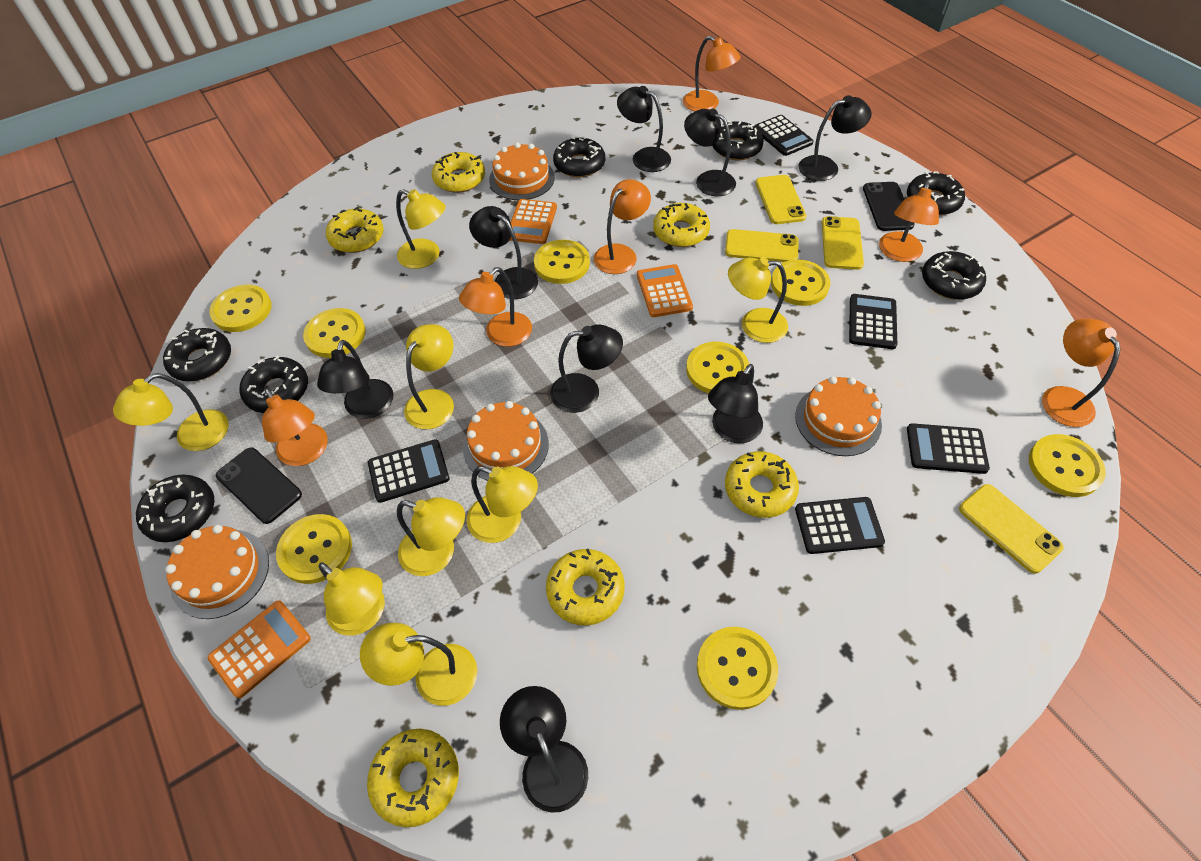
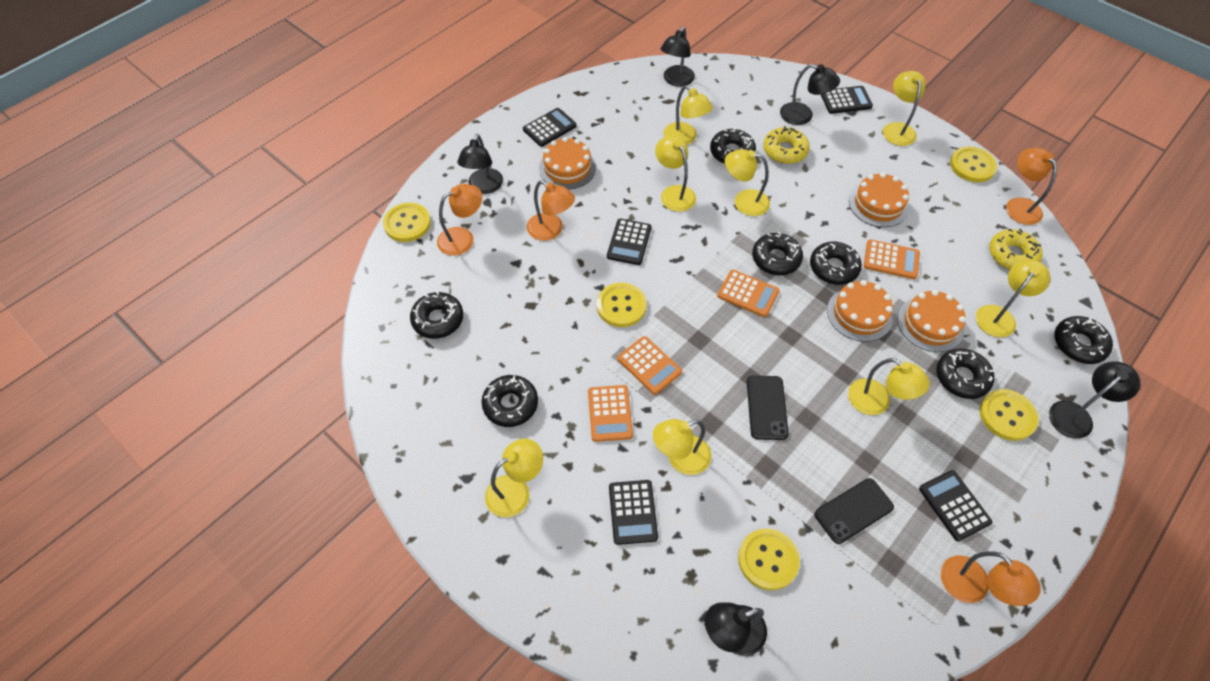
black lamp: 8 -> 5
orange calculator: 3 -> 4
orange lamp: 6 -> 4
yellow button: 8 -> 5
yellow donut: 6 -> 2
yellow phone: 4 -> 0

